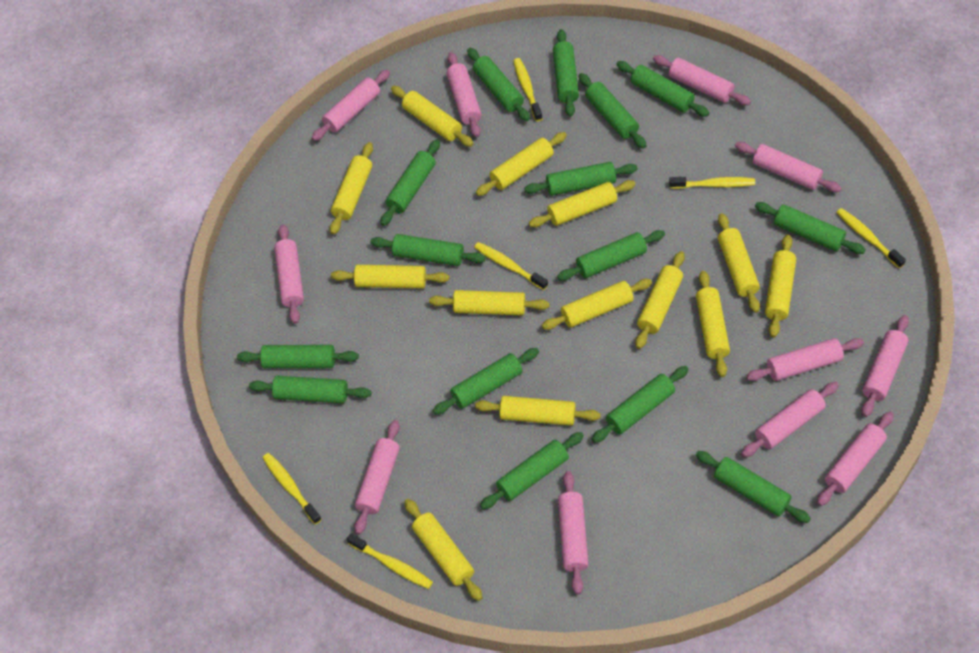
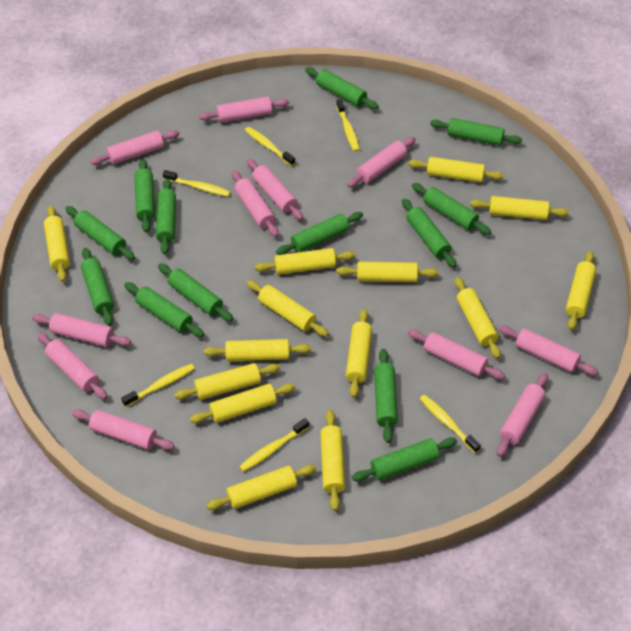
green rolling pin: 15 -> 13
yellow rolling pin: 13 -> 14

